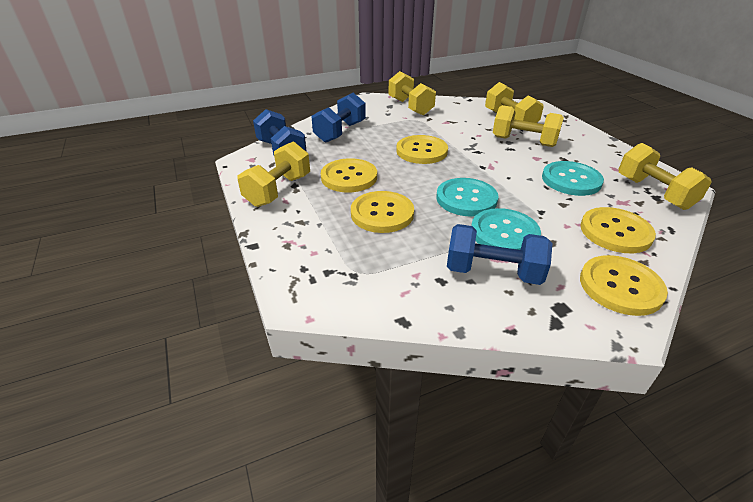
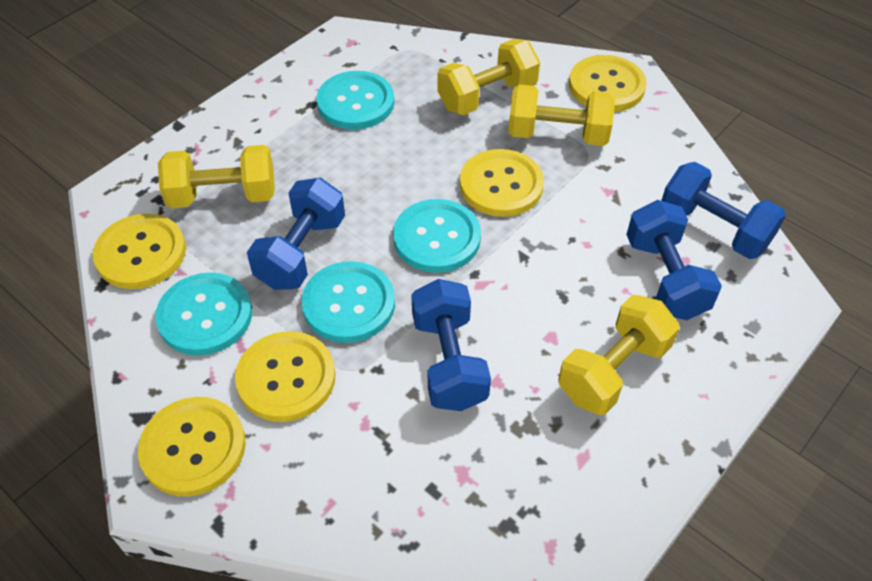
blue dumbbell: 3 -> 4
turquoise button: 3 -> 4
yellow dumbbell: 5 -> 4

